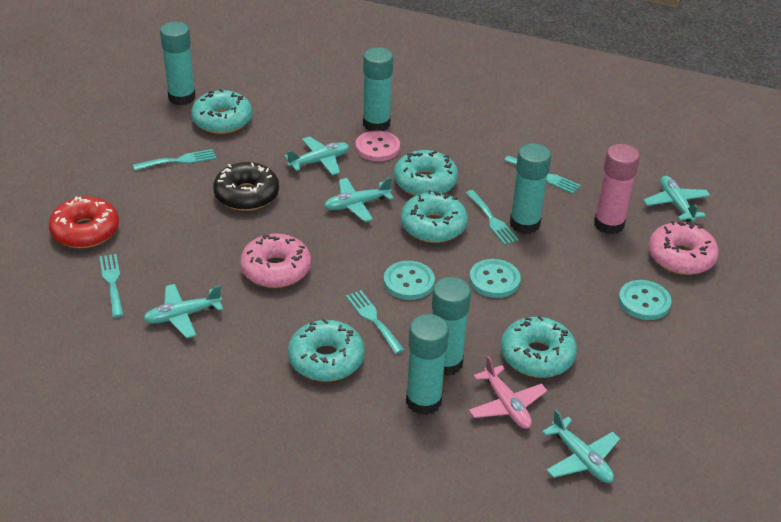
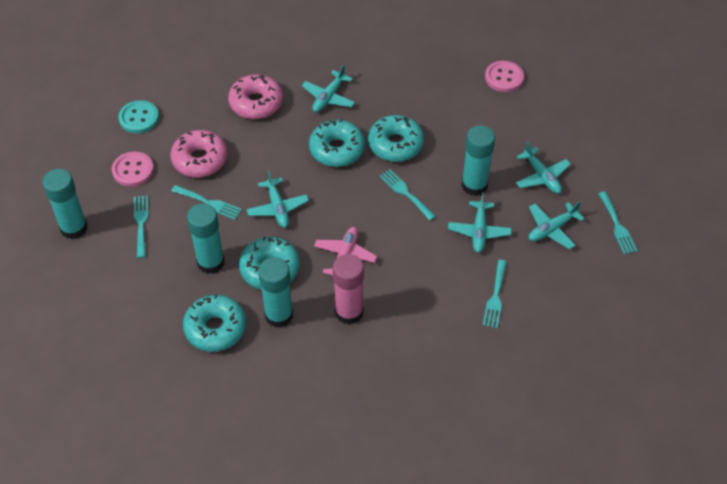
black donut: 1 -> 0
pink button: 1 -> 2
red donut: 1 -> 0
turquoise button: 3 -> 1
turquoise donut: 5 -> 4
turquoise glue stick: 5 -> 4

